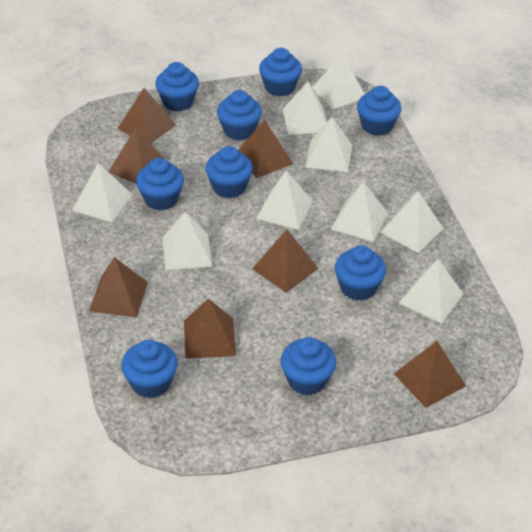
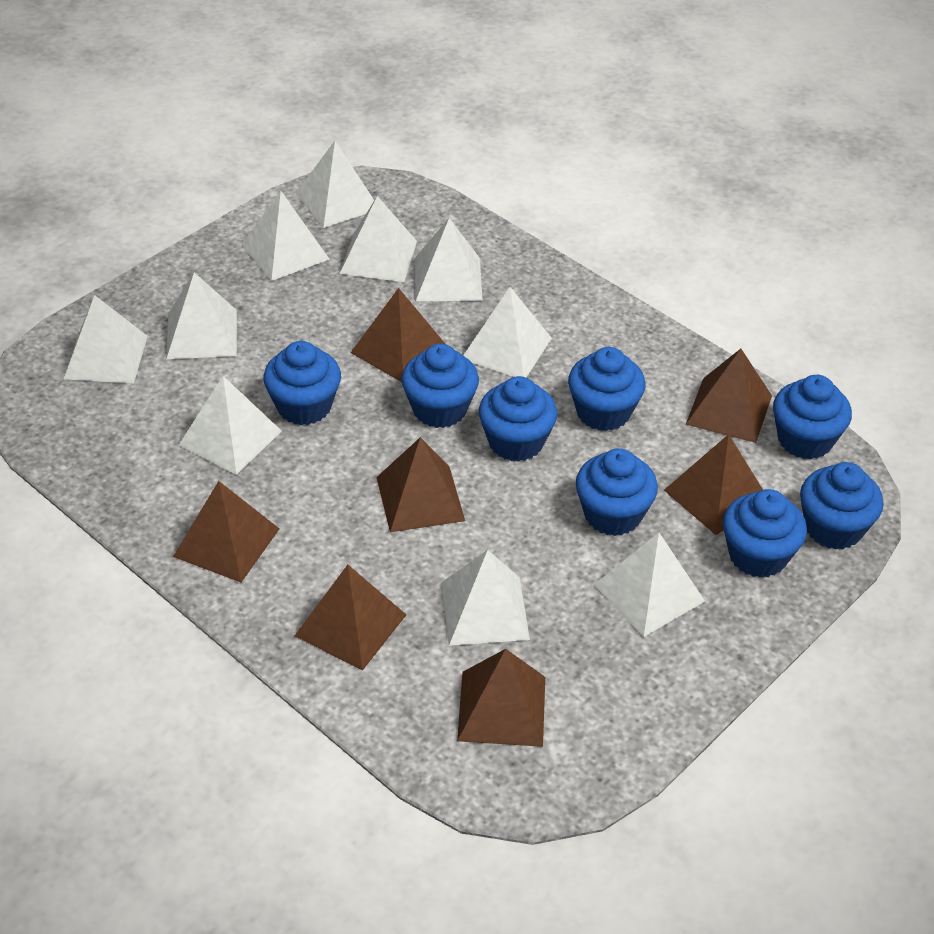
blue cupcake: 9 -> 8
white pyramid: 9 -> 10

